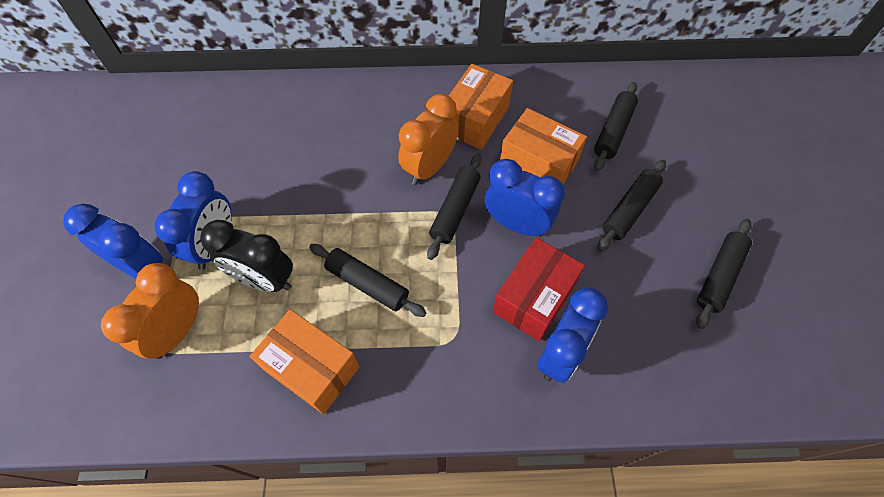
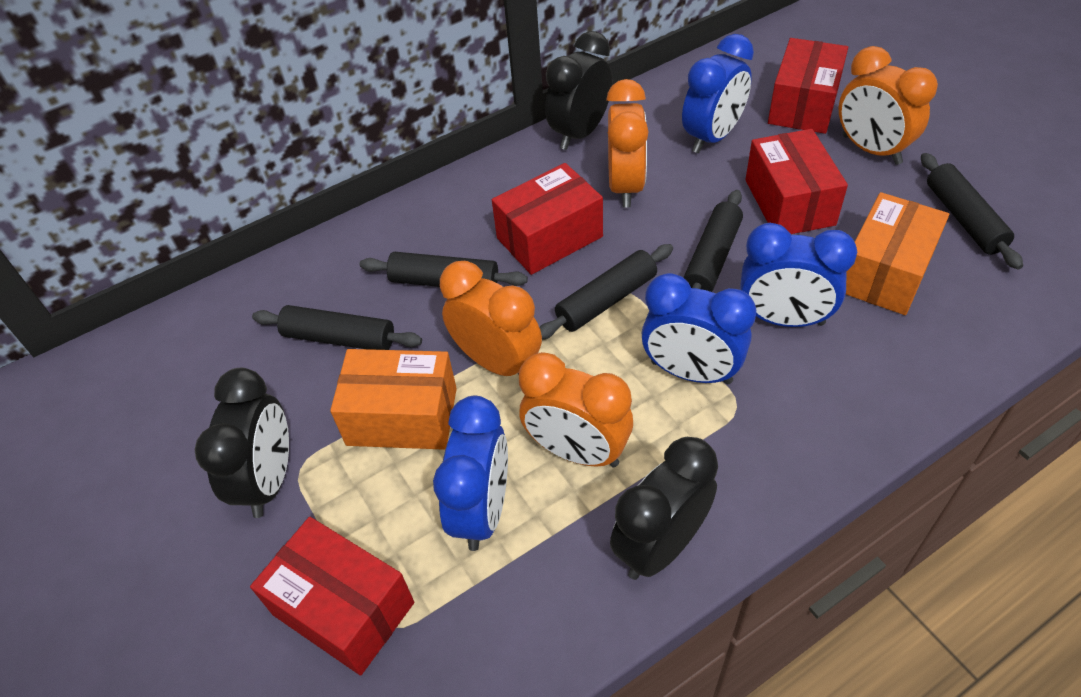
black clock: 1 -> 3
orange box: 3 -> 2
orange clock: 2 -> 4
red box: 1 -> 4

